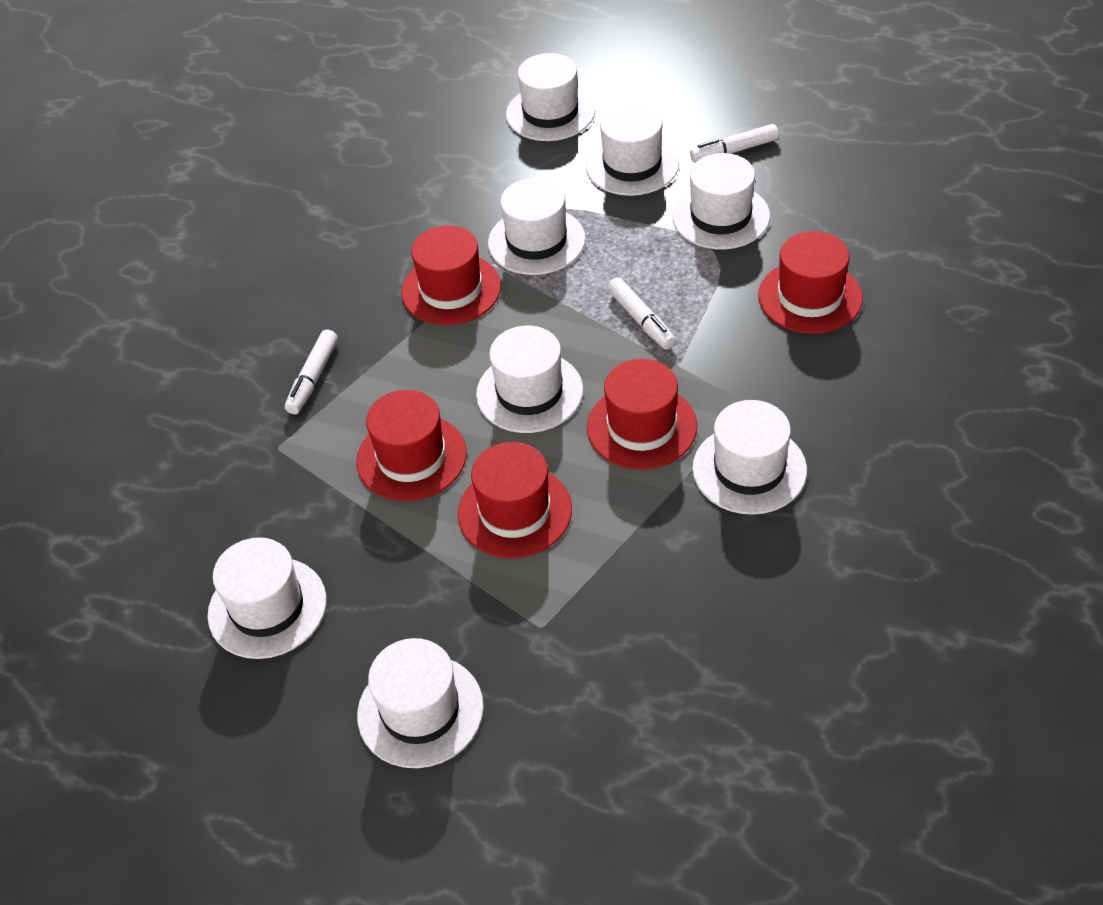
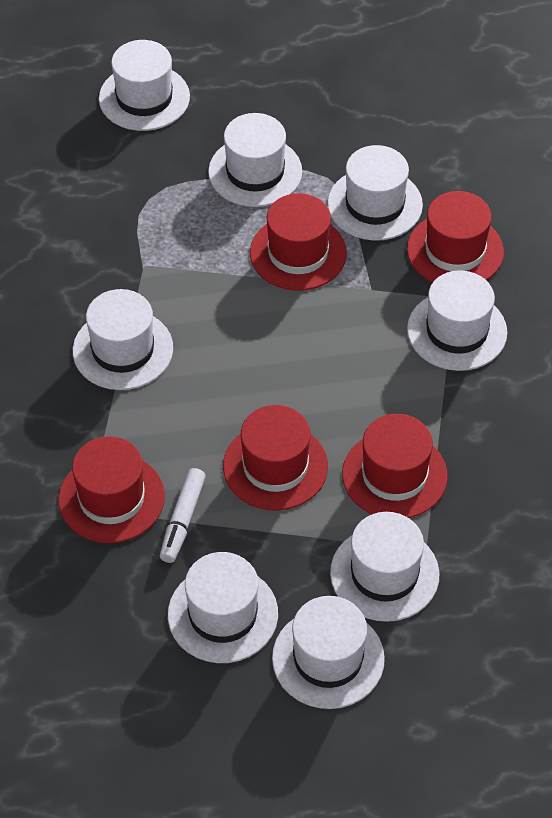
white marker: 3 -> 1

